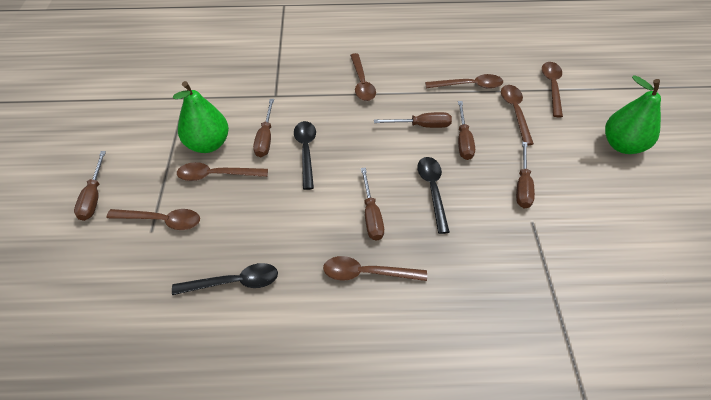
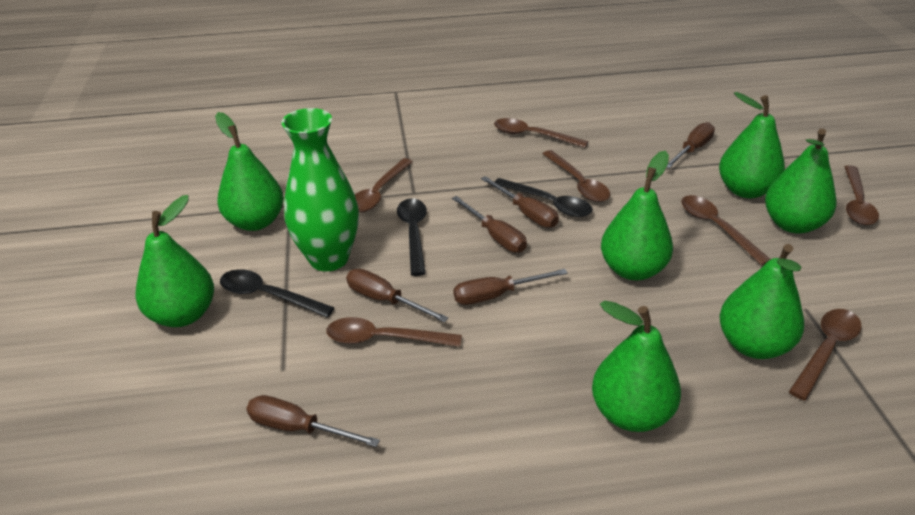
green pear: 2 -> 7
green vase: 0 -> 1

